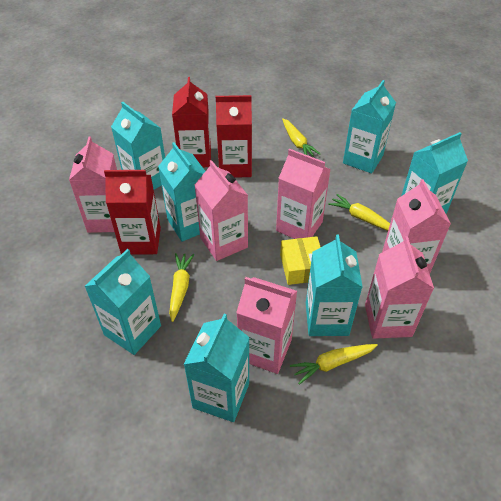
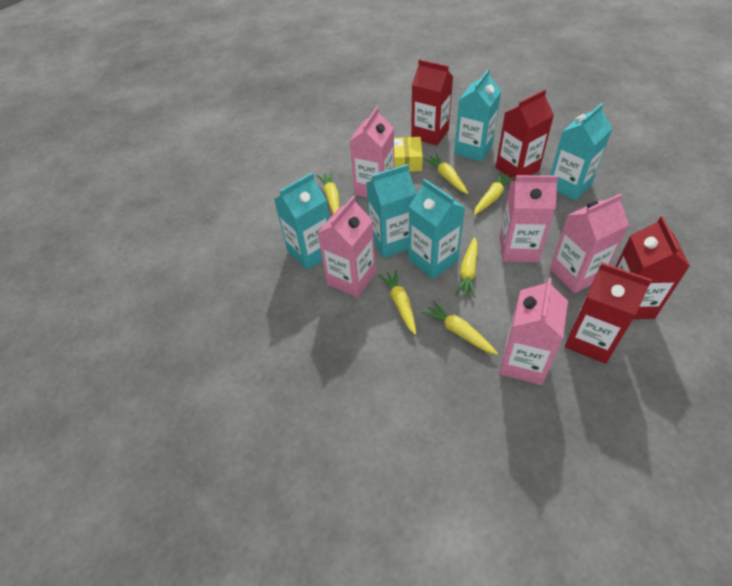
pink carton: 6 -> 5
red carton: 3 -> 4
turquoise carton: 7 -> 5
yellow carrot: 4 -> 6

